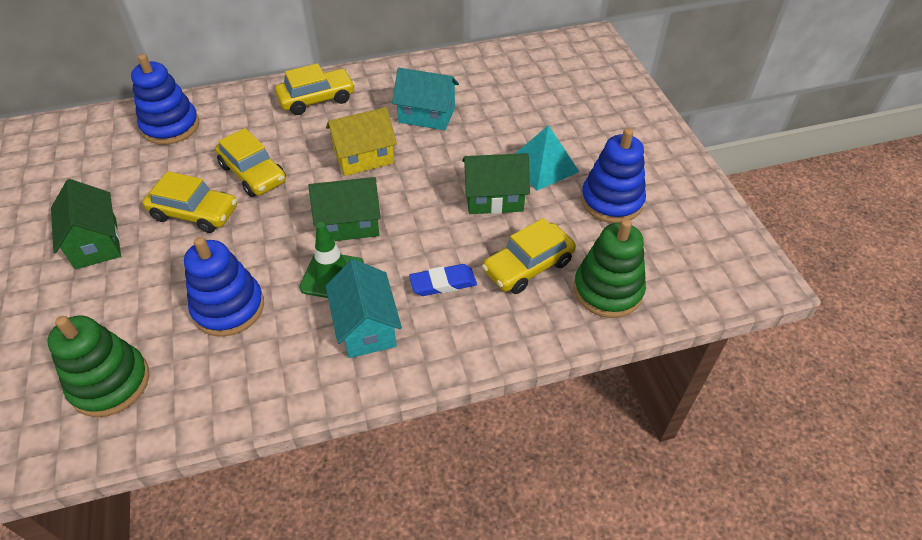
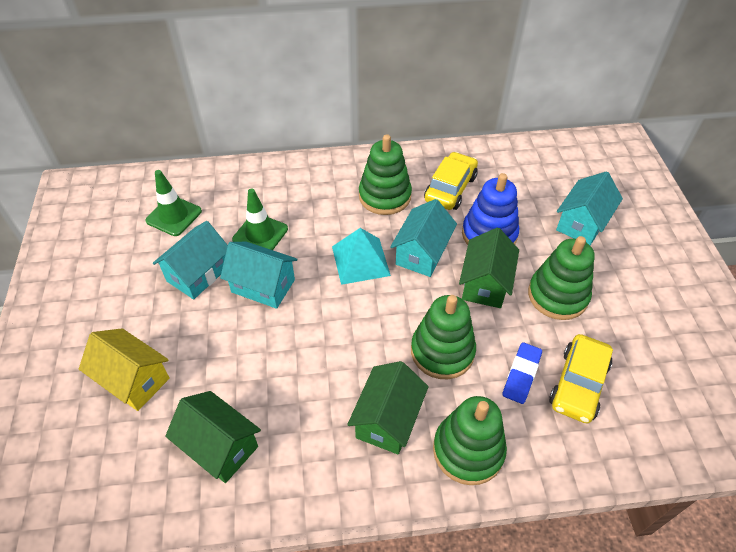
blue stacking toy: 3 -> 1
green stacking toy: 2 -> 4
green traffic cone: 1 -> 2
turquoise house: 2 -> 4
yellow car: 4 -> 2

